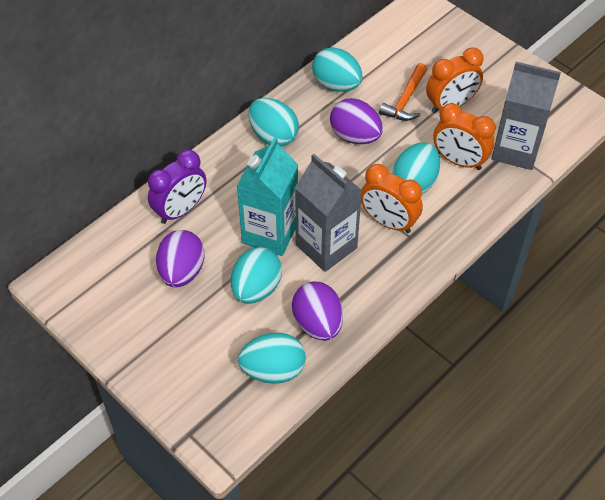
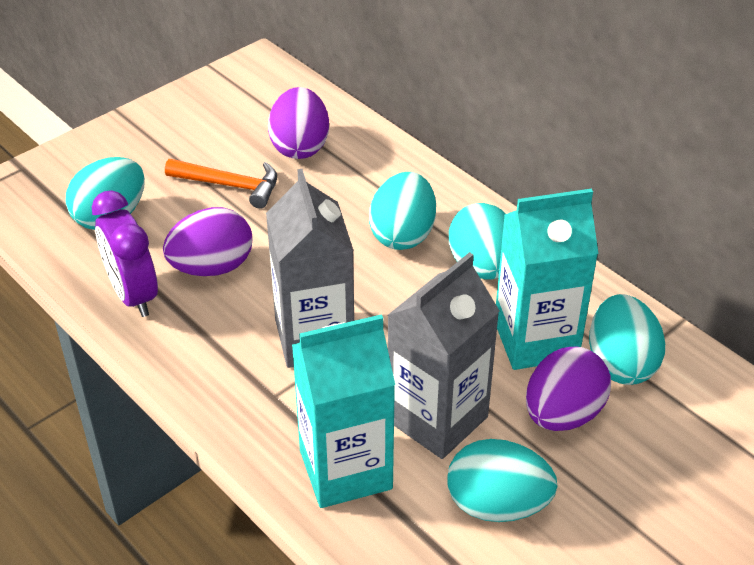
orange clock: 3 -> 0
turquoise carton: 1 -> 2

